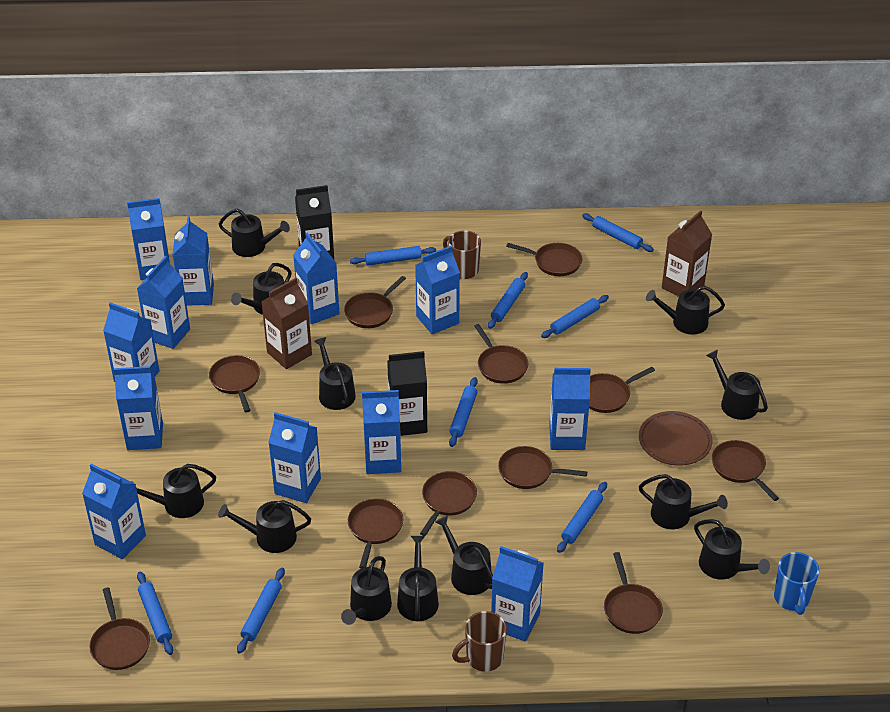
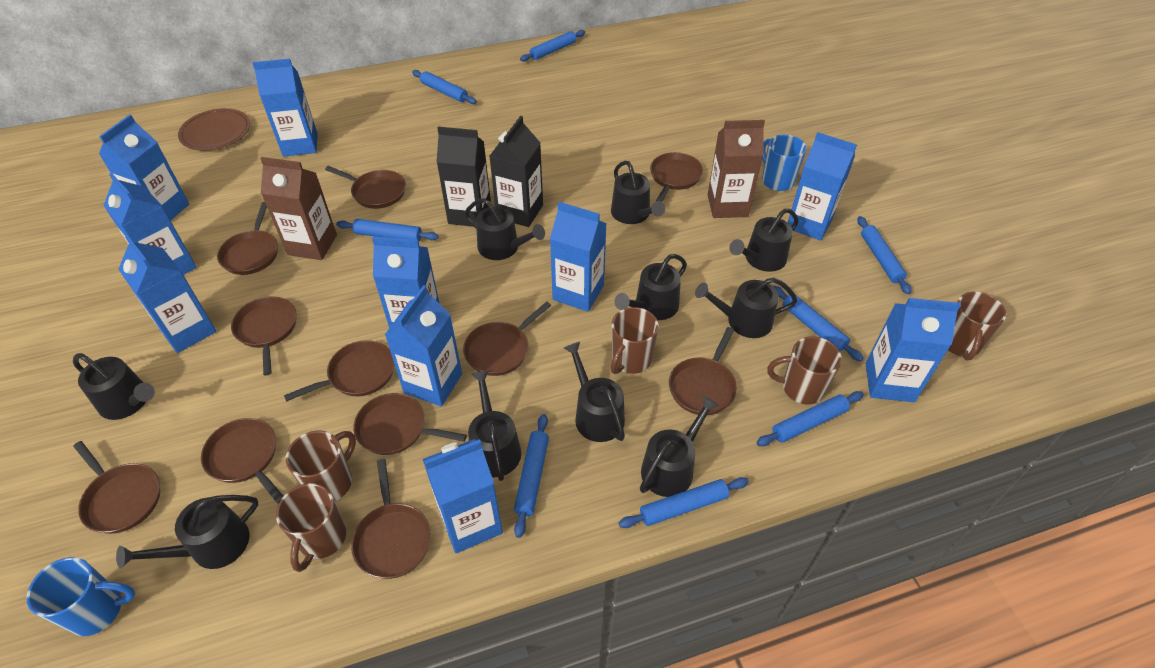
black watering can: 12 -> 10
blue carton: 12 -> 10
blue mug: 1 -> 2
brown mug: 2 -> 5

